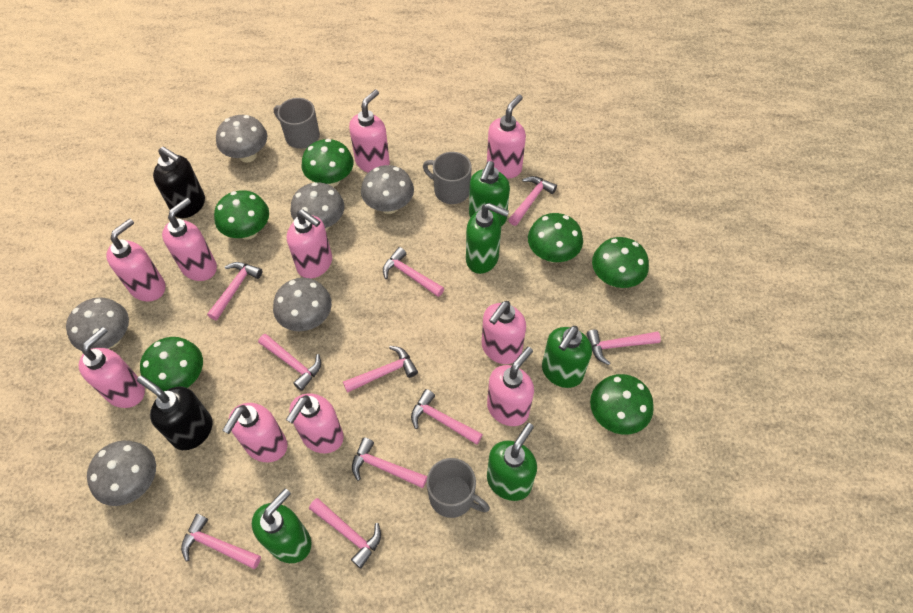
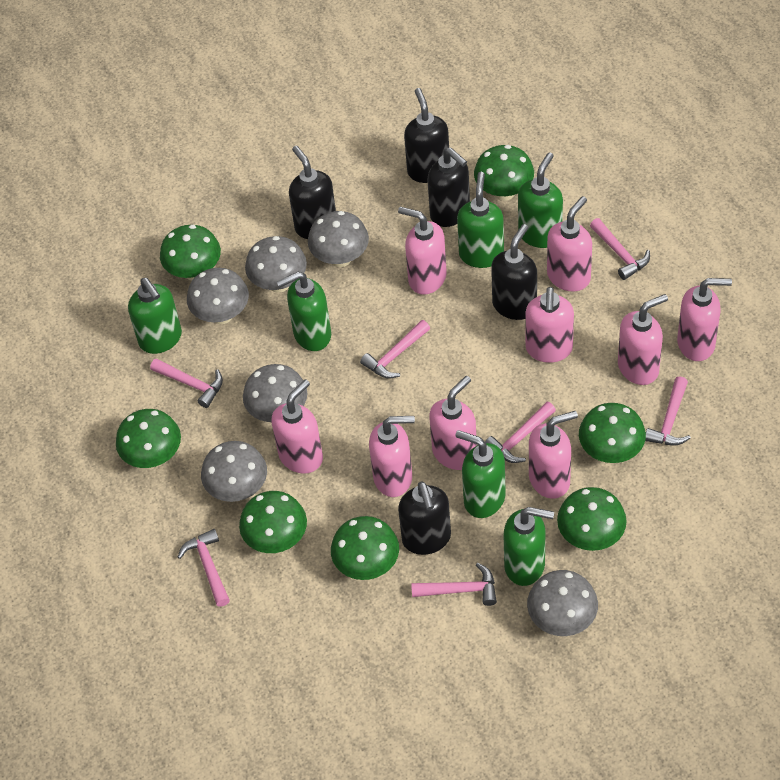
black soap dispenser: 2 -> 5
green mushroom: 6 -> 7
green soap dispenser: 5 -> 6
grey mug: 3 -> 0
pink hammer: 10 -> 7
pink soap dispenser: 10 -> 9

